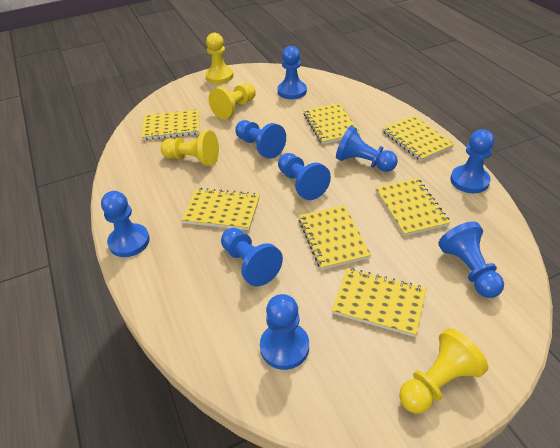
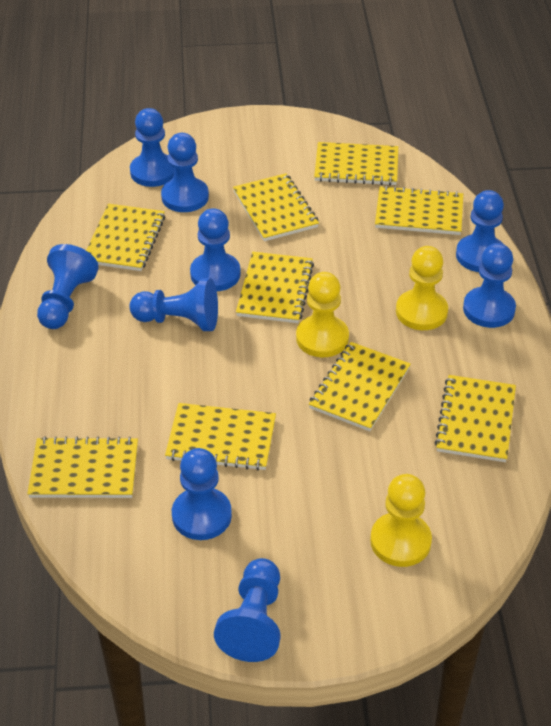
yellow notebook: 7 -> 9
yellow pawn: 4 -> 3

